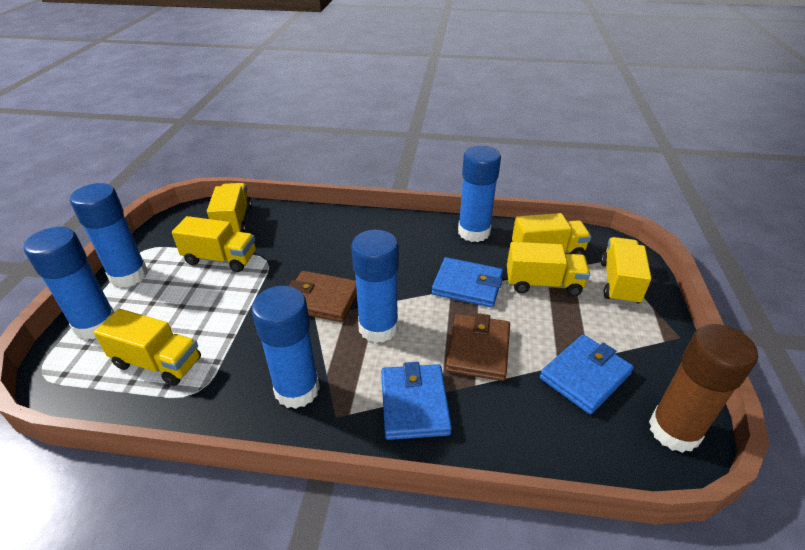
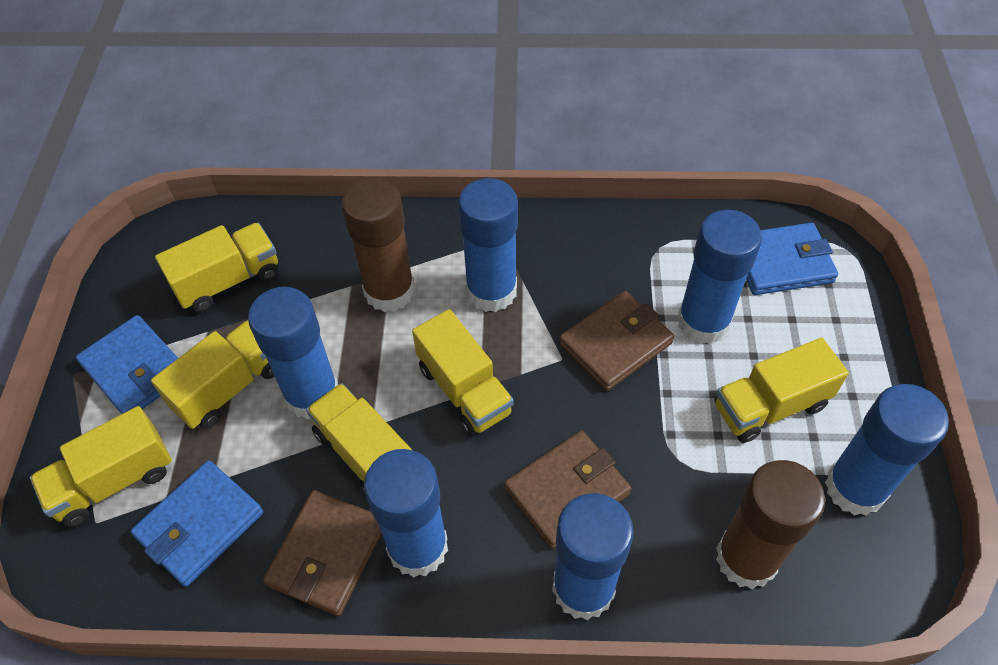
blue glue stick: 5 -> 6
brown glue stick: 1 -> 2
brown wallet: 2 -> 3

